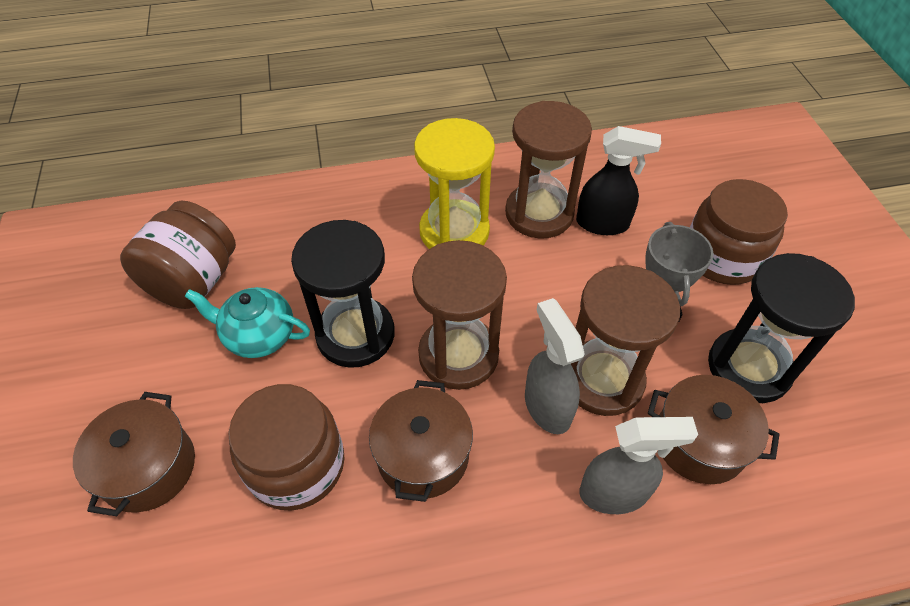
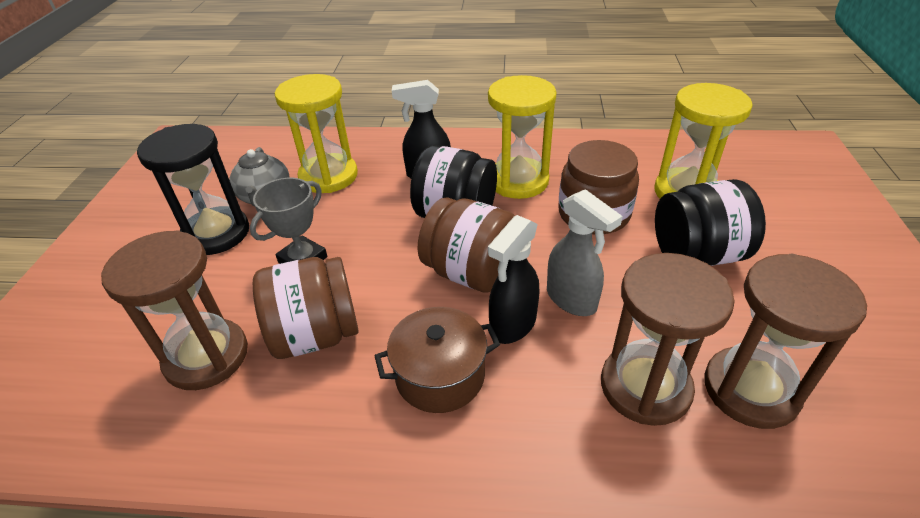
black hourglass: 2 -> 1
black jar: 0 -> 2
black spray bottle: 1 -> 2
brown pot: 3 -> 1
grey spray bottle: 2 -> 1
grey teapot: 0 -> 1
turquoise teapot: 1 -> 0
yellow hourglass: 1 -> 3

